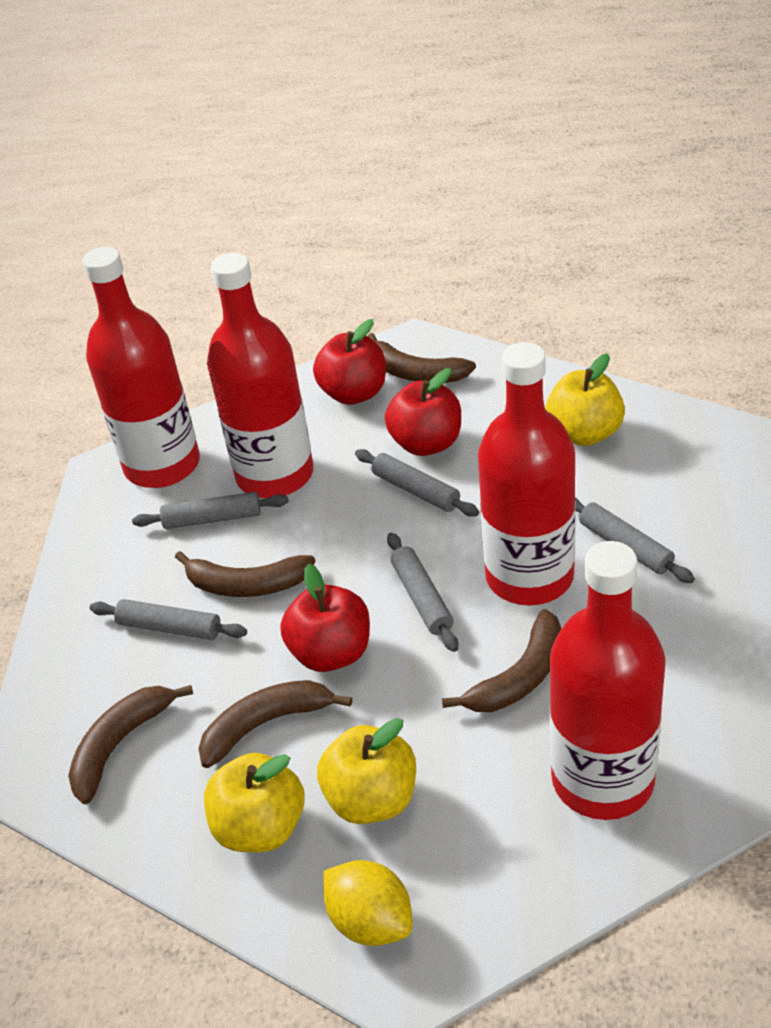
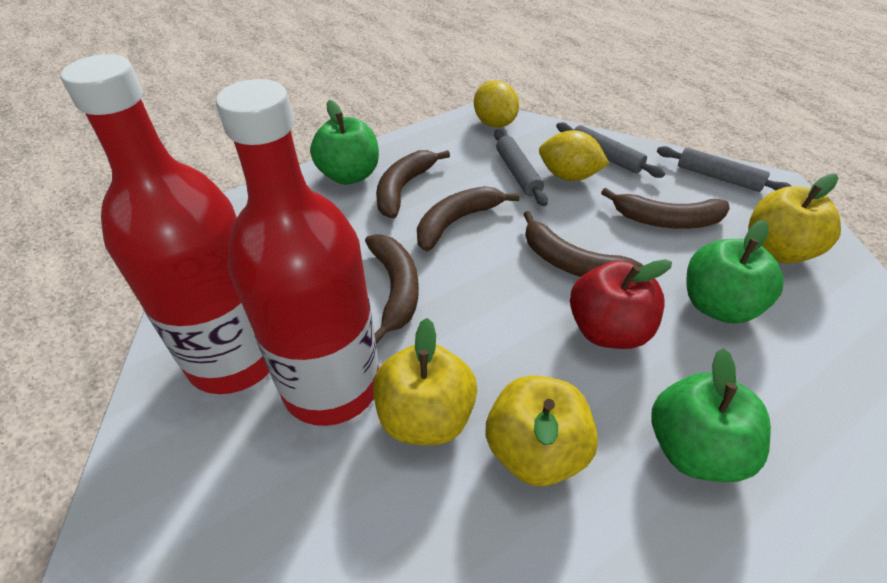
green apple: 0 -> 3
grey rolling pin: 5 -> 3
red apple: 3 -> 1
red bottle: 4 -> 2
yellow lemon: 1 -> 2

